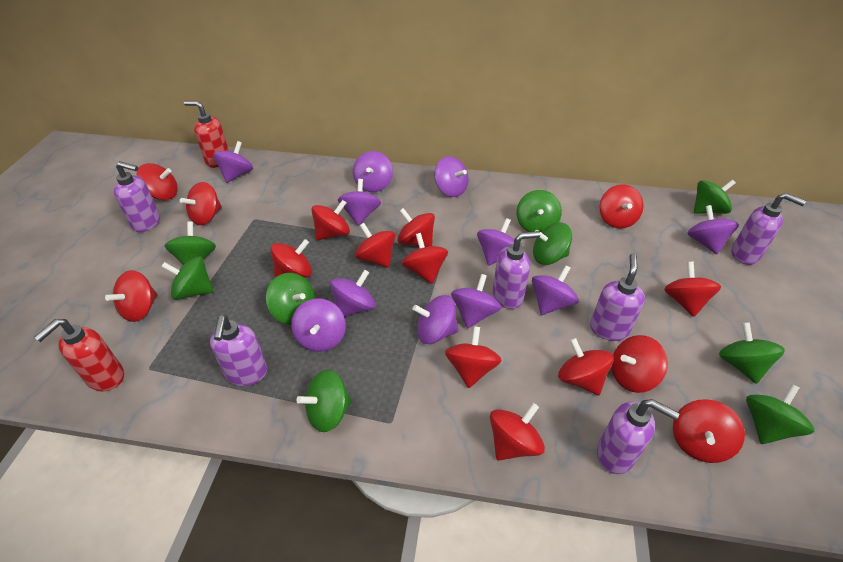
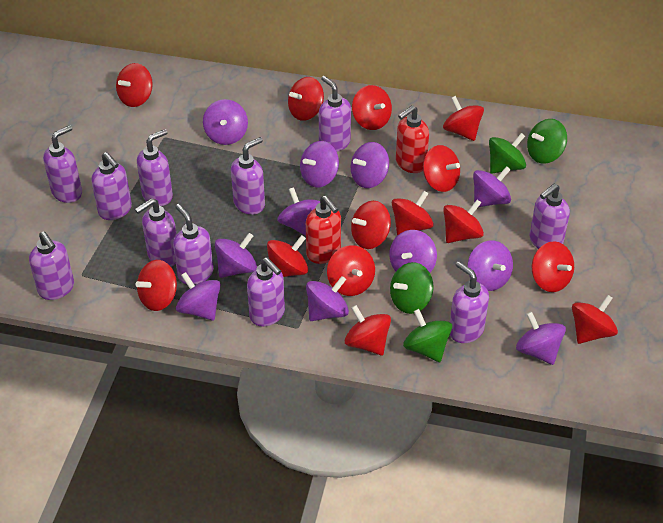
green spinning top: 9 -> 4
purple soap dispenser: 6 -> 11
red spinning top: 15 -> 14

